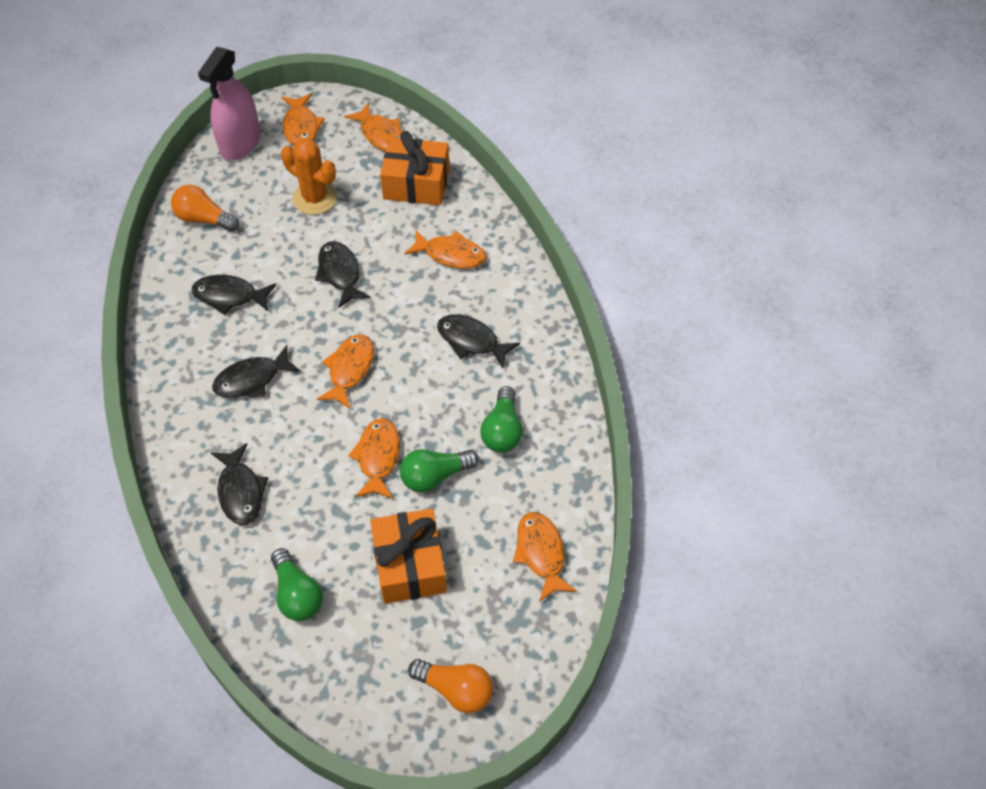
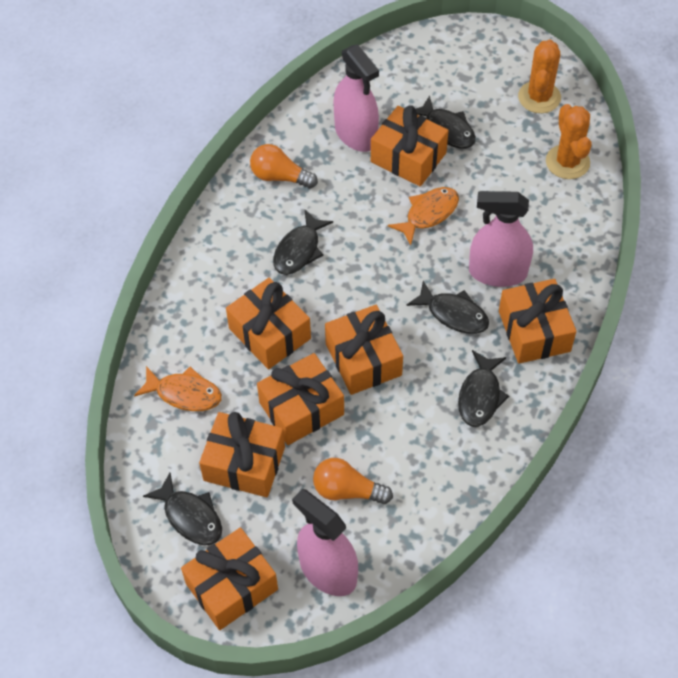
green light bulb: 3 -> 0
orange cactus: 1 -> 2
orange fish: 6 -> 2
orange gift: 2 -> 7
pink spray bottle: 1 -> 3

